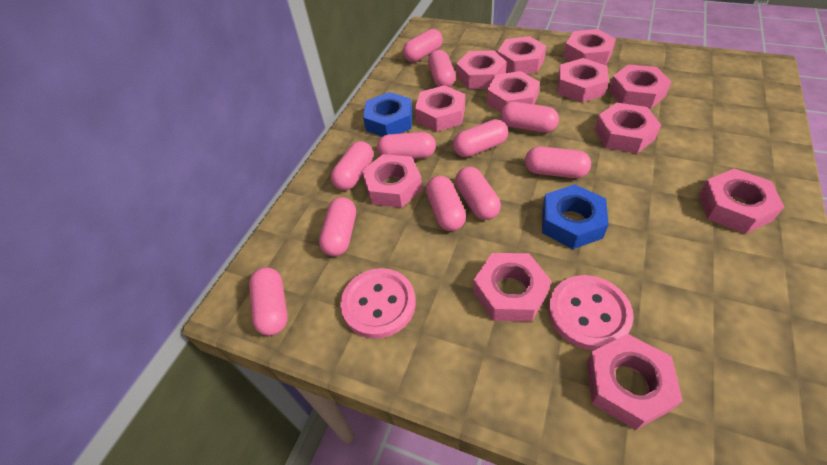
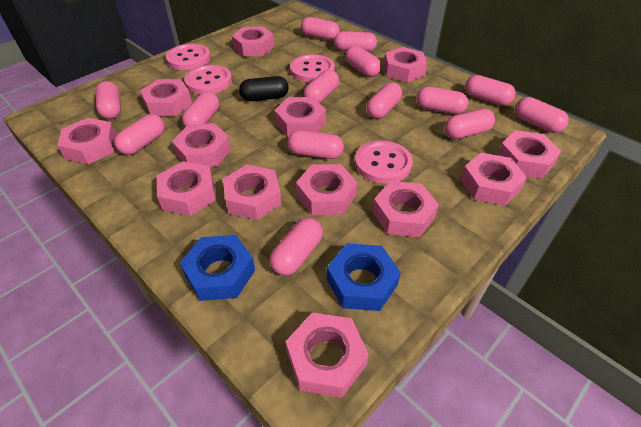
black capsule: 0 -> 1
pink button: 2 -> 4
pink capsule: 11 -> 14
pink nut: 12 -> 13

